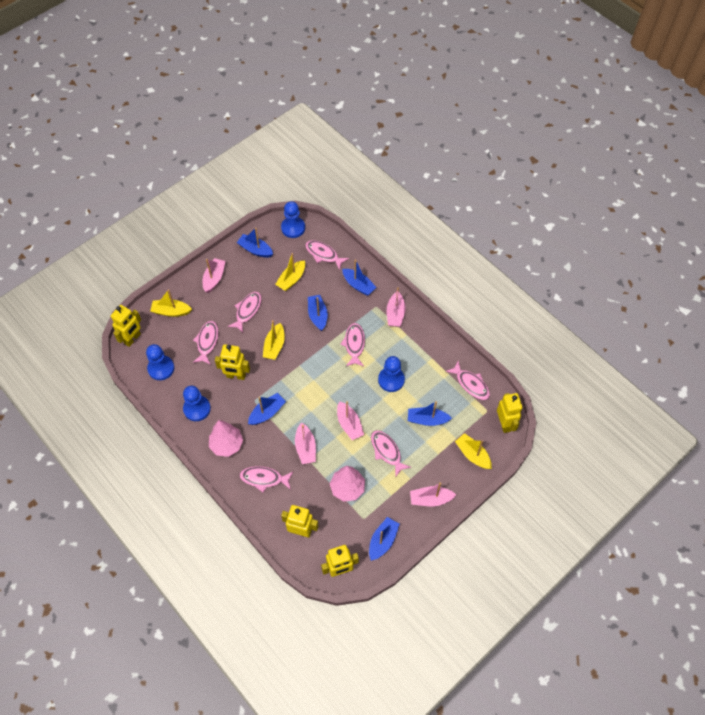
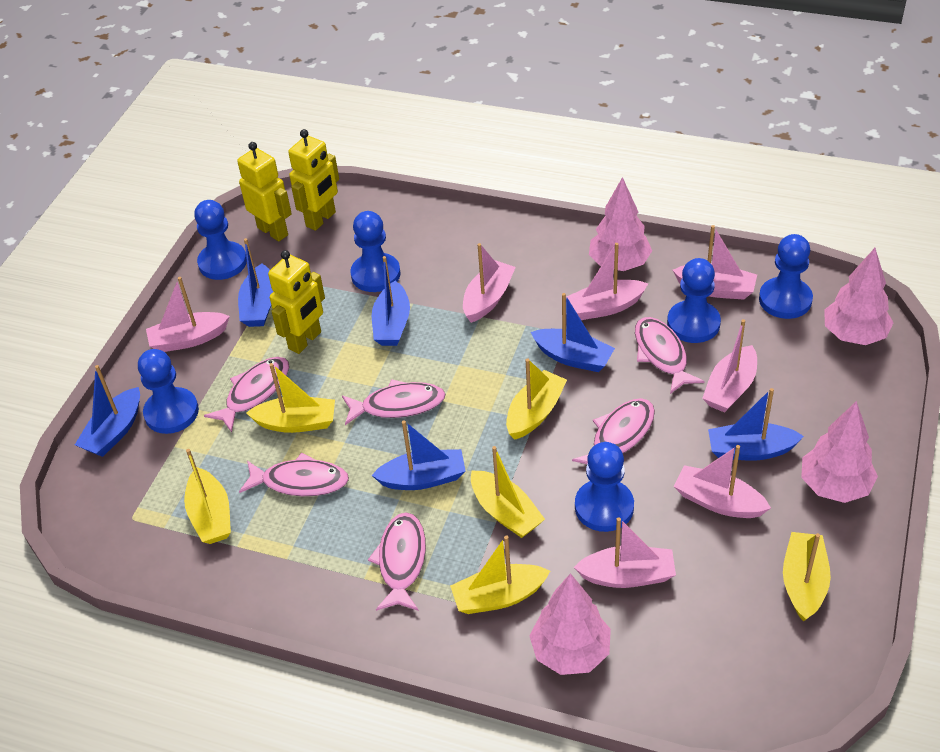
blue pawn: 4 -> 6
pink boat: 5 -> 7
pink fish: 7 -> 6
pink tree: 2 -> 4
yellow boat: 4 -> 6
yellow robot: 5 -> 3

